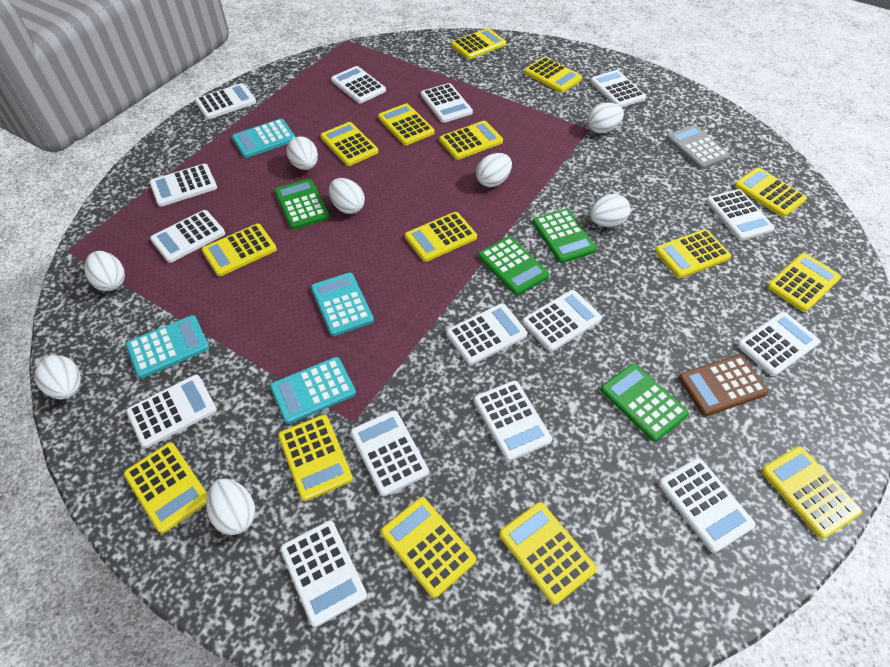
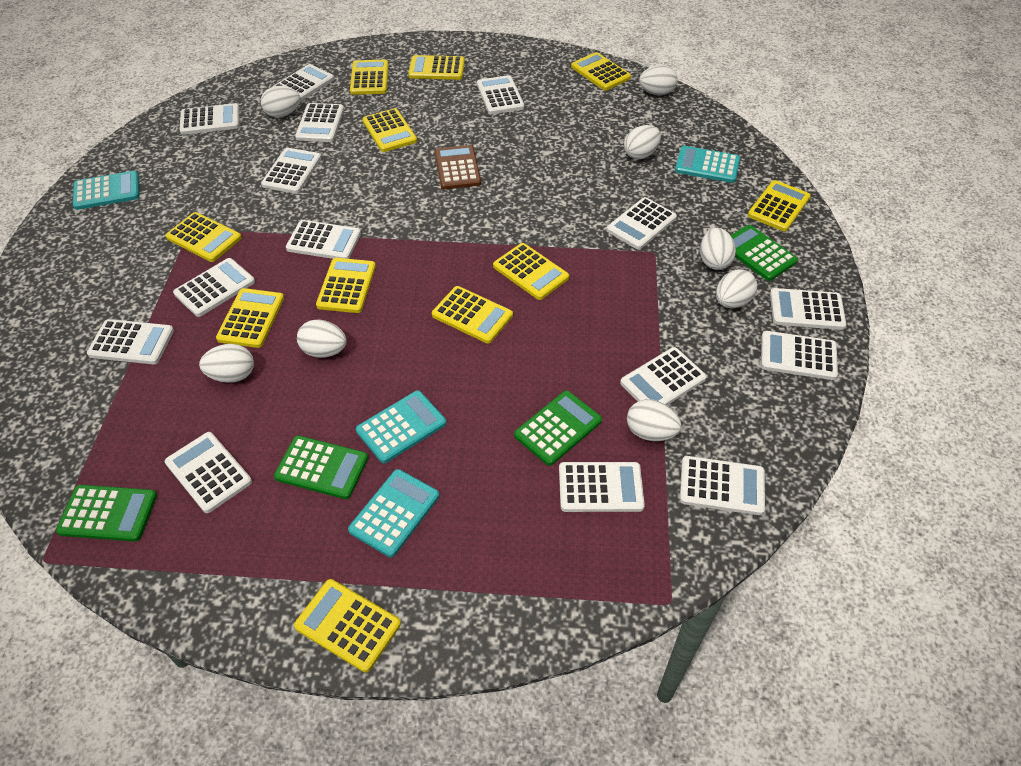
grey calculator: 1 -> 0
yellow calculator: 15 -> 11

